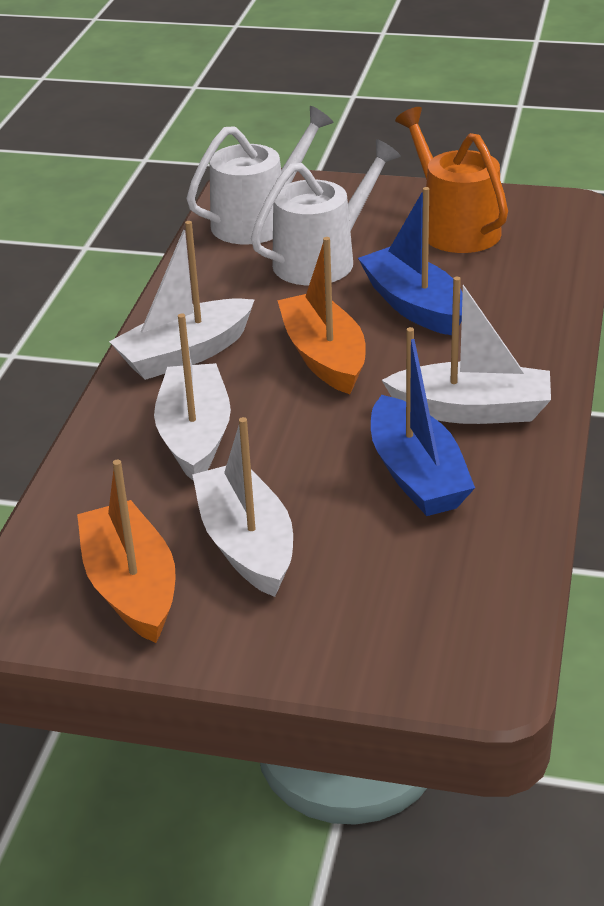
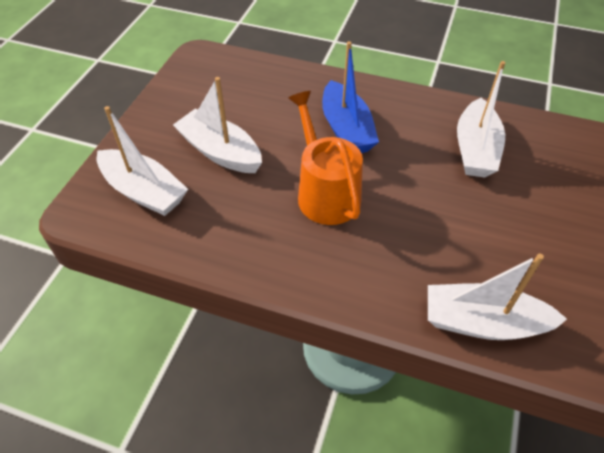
blue boat: 2 -> 1
orange boat: 2 -> 0
white watering can: 2 -> 0

